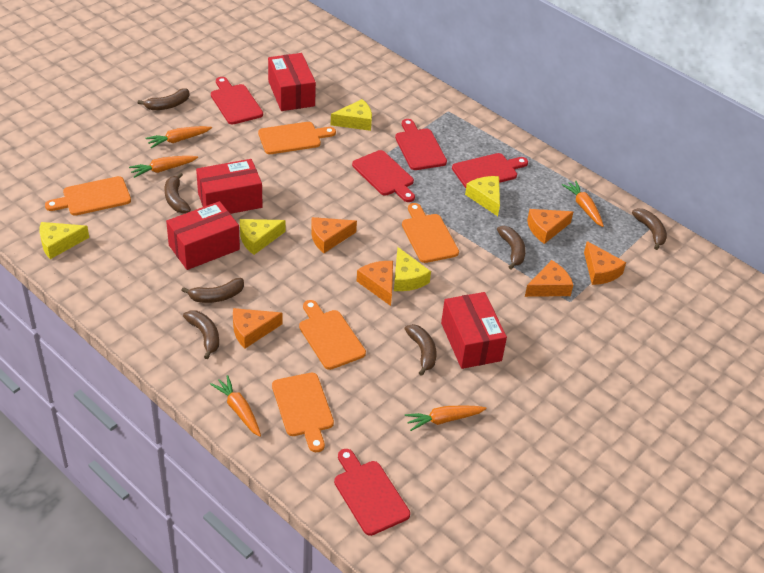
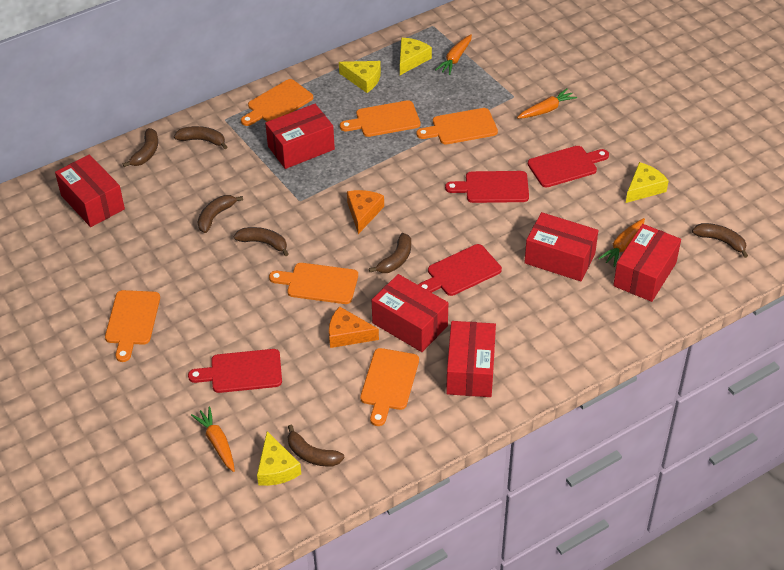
orange carrot: 5 -> 4
orange cheese: 6 -> 2
orange cutting board: 5 -> 6
red box: 4 -> 6
red cutting board: 5 -> 4
yellow cheese: 5 -> 4

